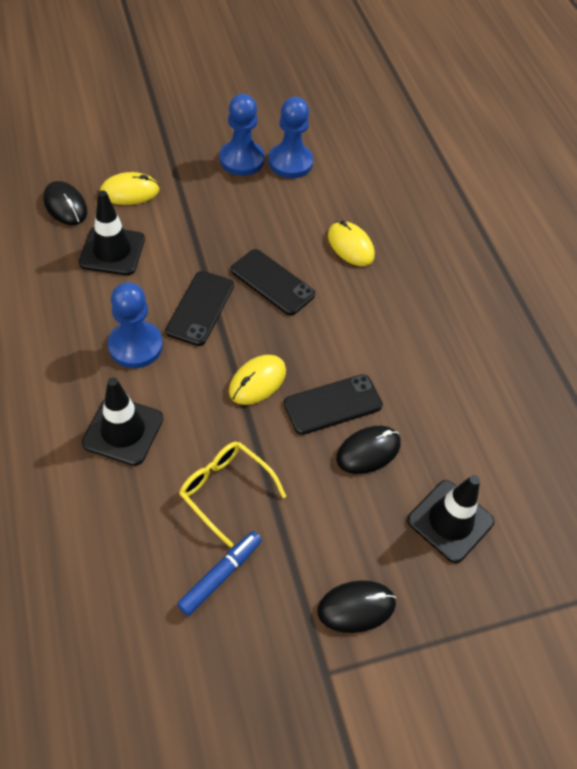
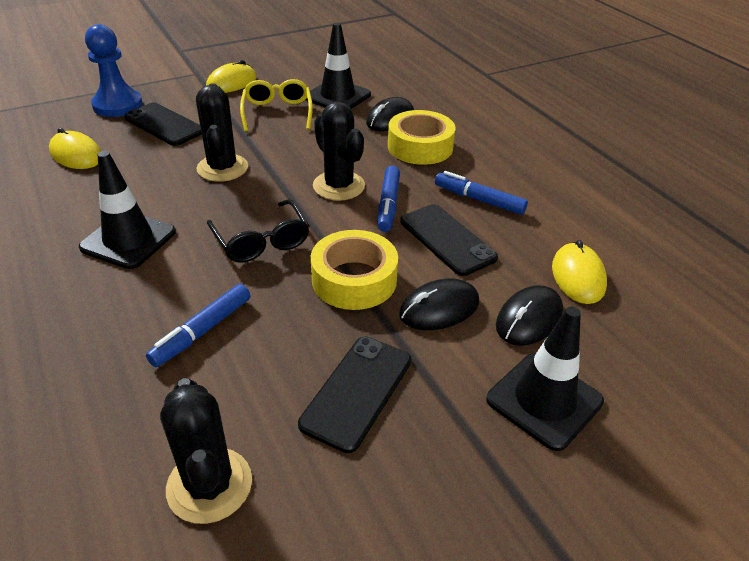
black cactus: 0 -> 3
black glasses: 0 -> 1
blue marker: 1 -> 3
blue pawn: 3 -> 1
yellow tape: 0 -> 2

